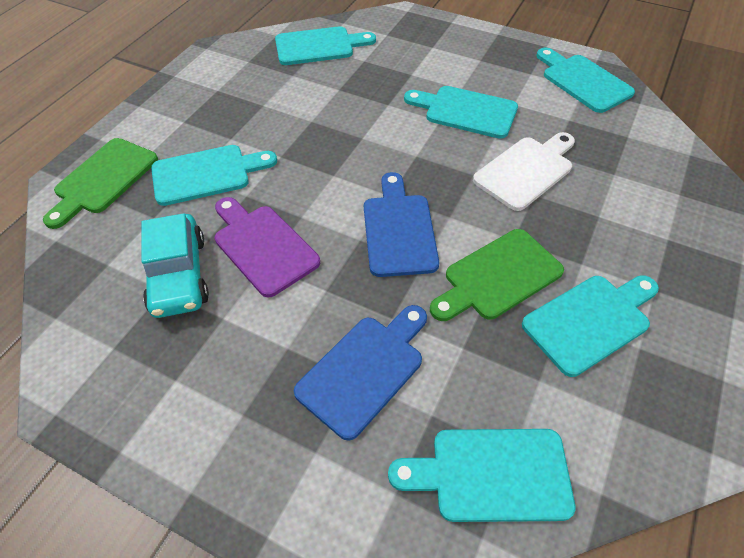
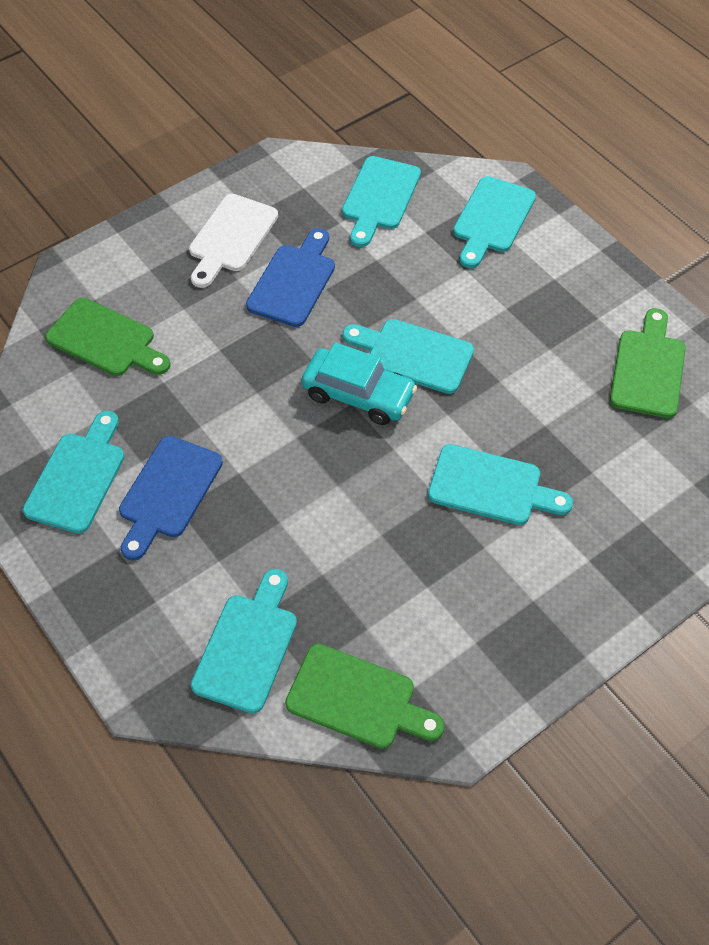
green cutting board: 2 -> 3
purple cutting board: 1 -> 0

